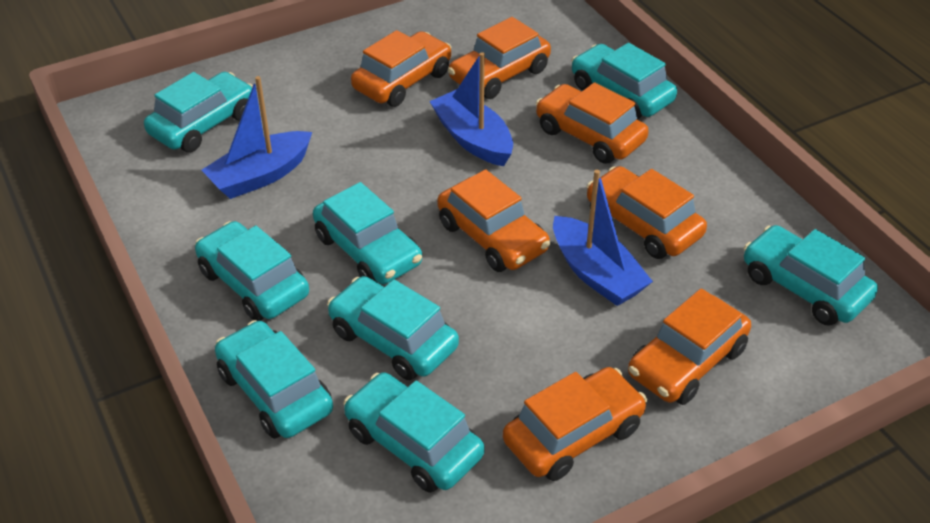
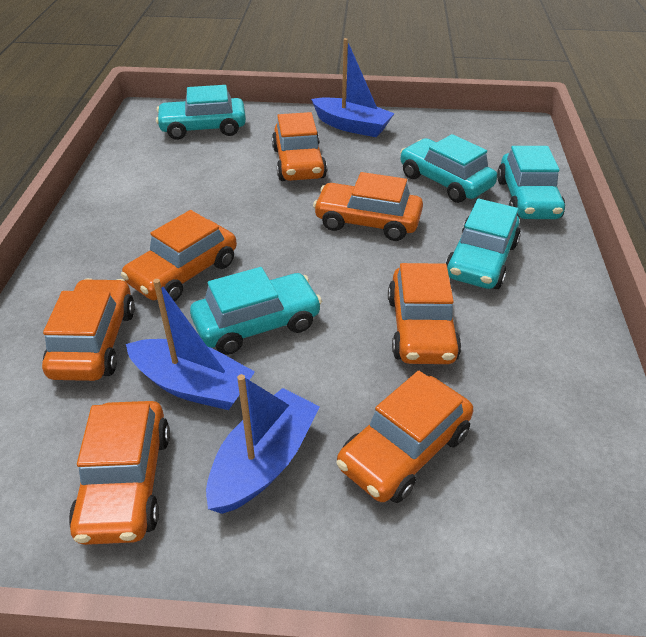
turquoise car: 8 -> 5

